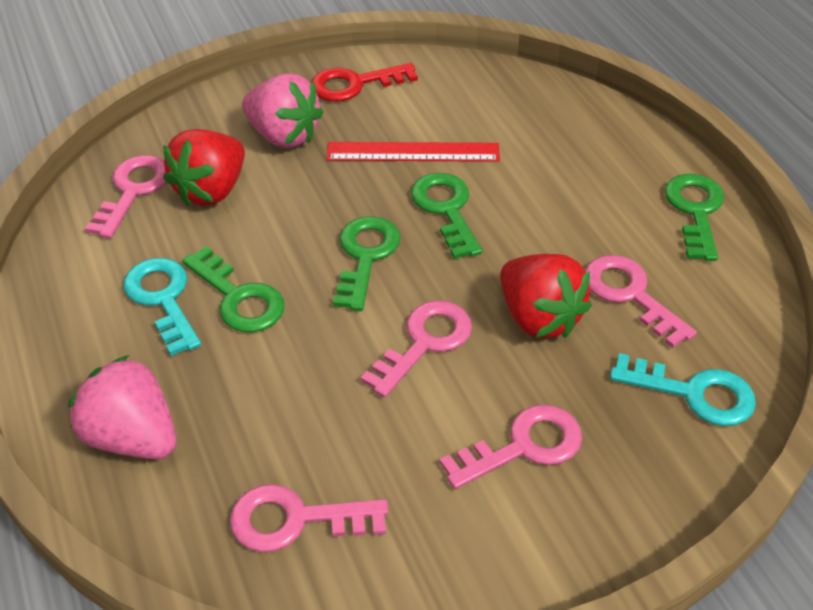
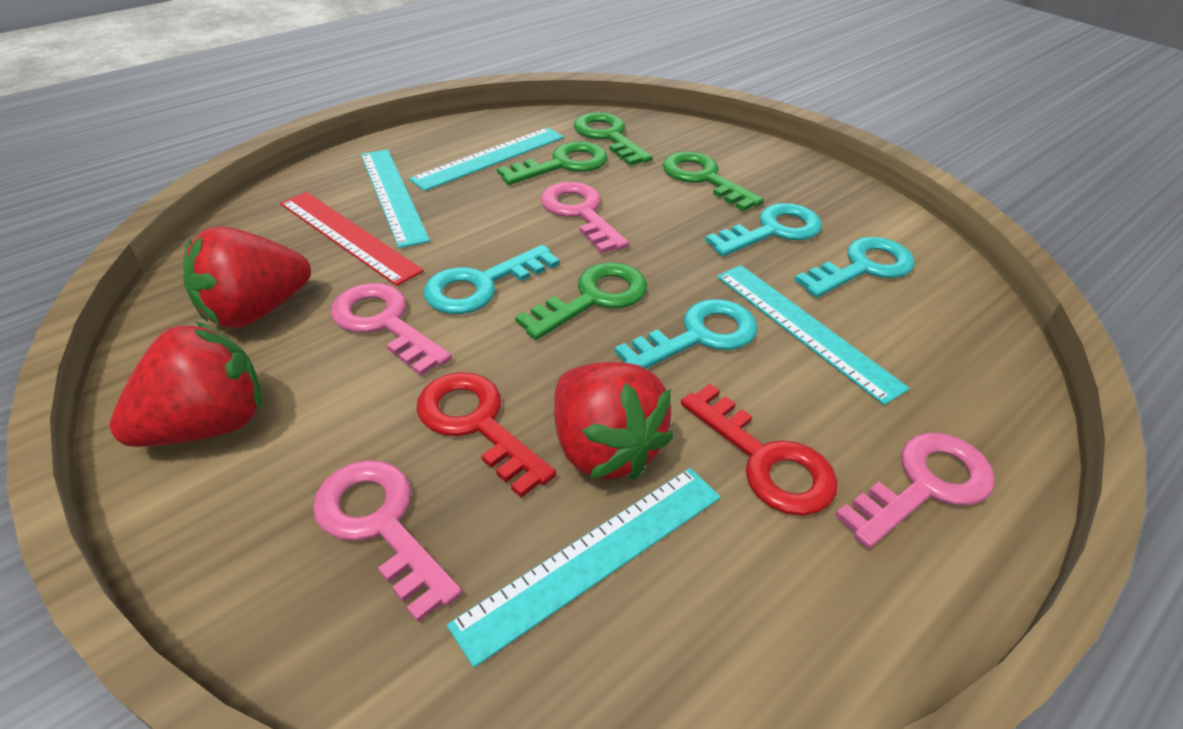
pink key: 5 -> 4
pink strawberry: 2 -> 0
red key: 1 -> 2
red strawberry: 2 -> 3
turquoise key: 2 -> 4
turquoise ruler: 0 -> 4

